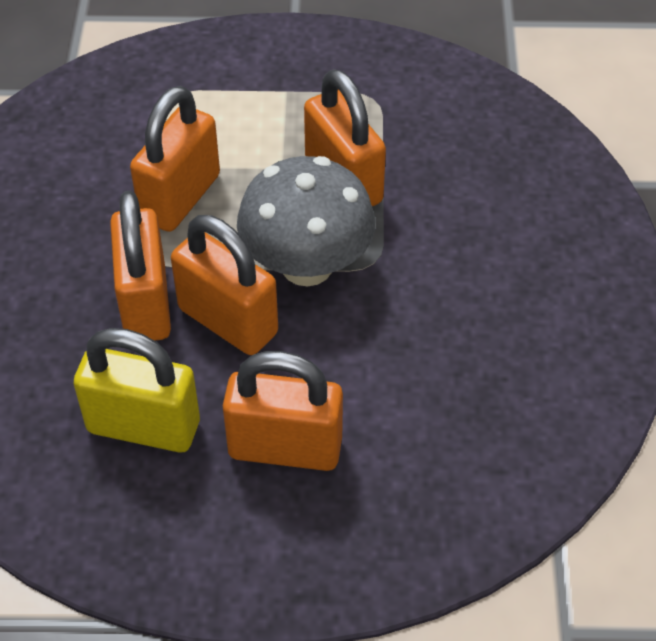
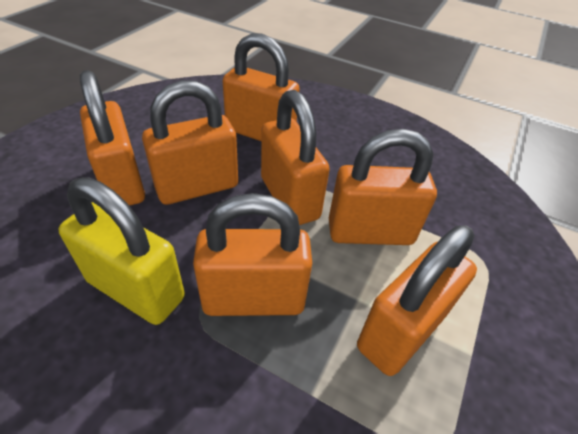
grey mushroom: 1 -> 0
orange padlock: 5 -> 7

